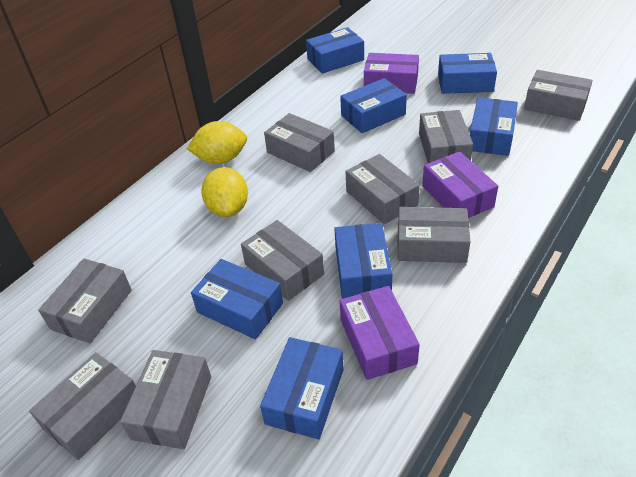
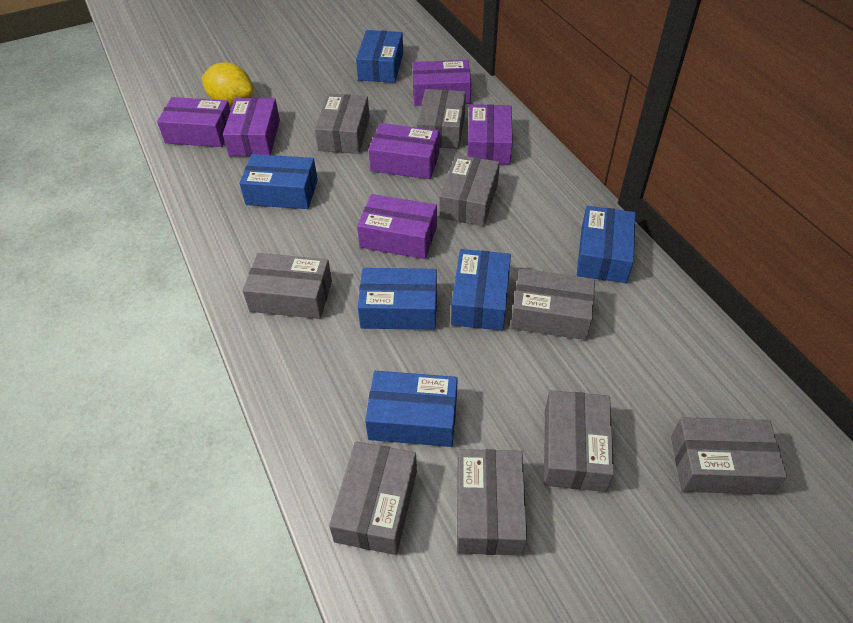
blue box: 7 -> 6
purple box: 3 -> 6
yellow lemon: 2 -> 1

